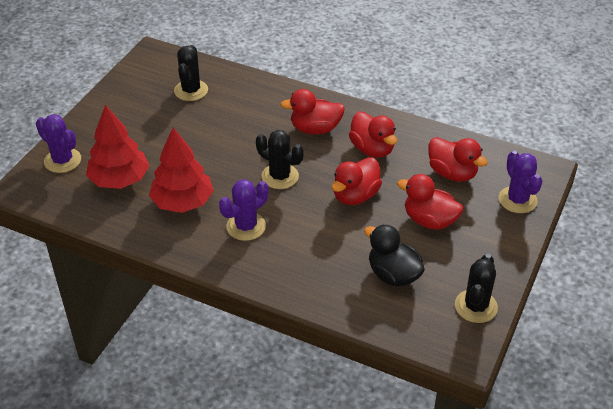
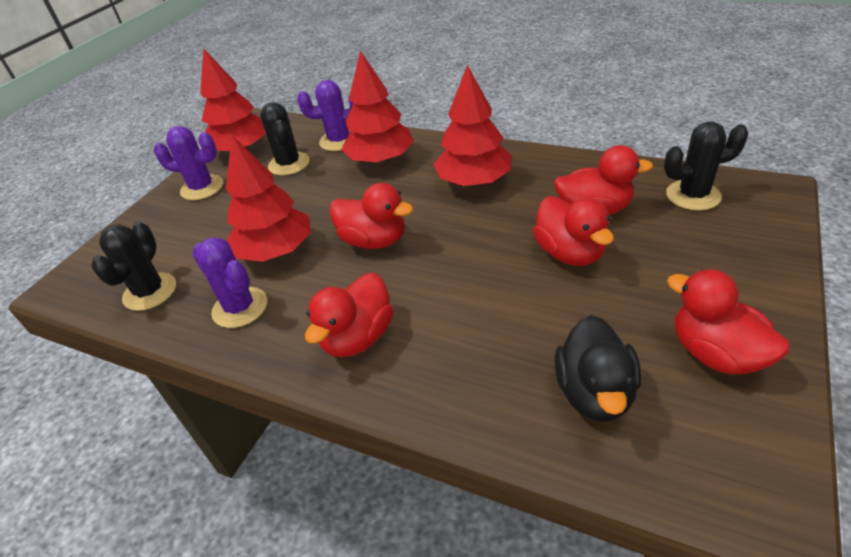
red tree: 2 -> 4

